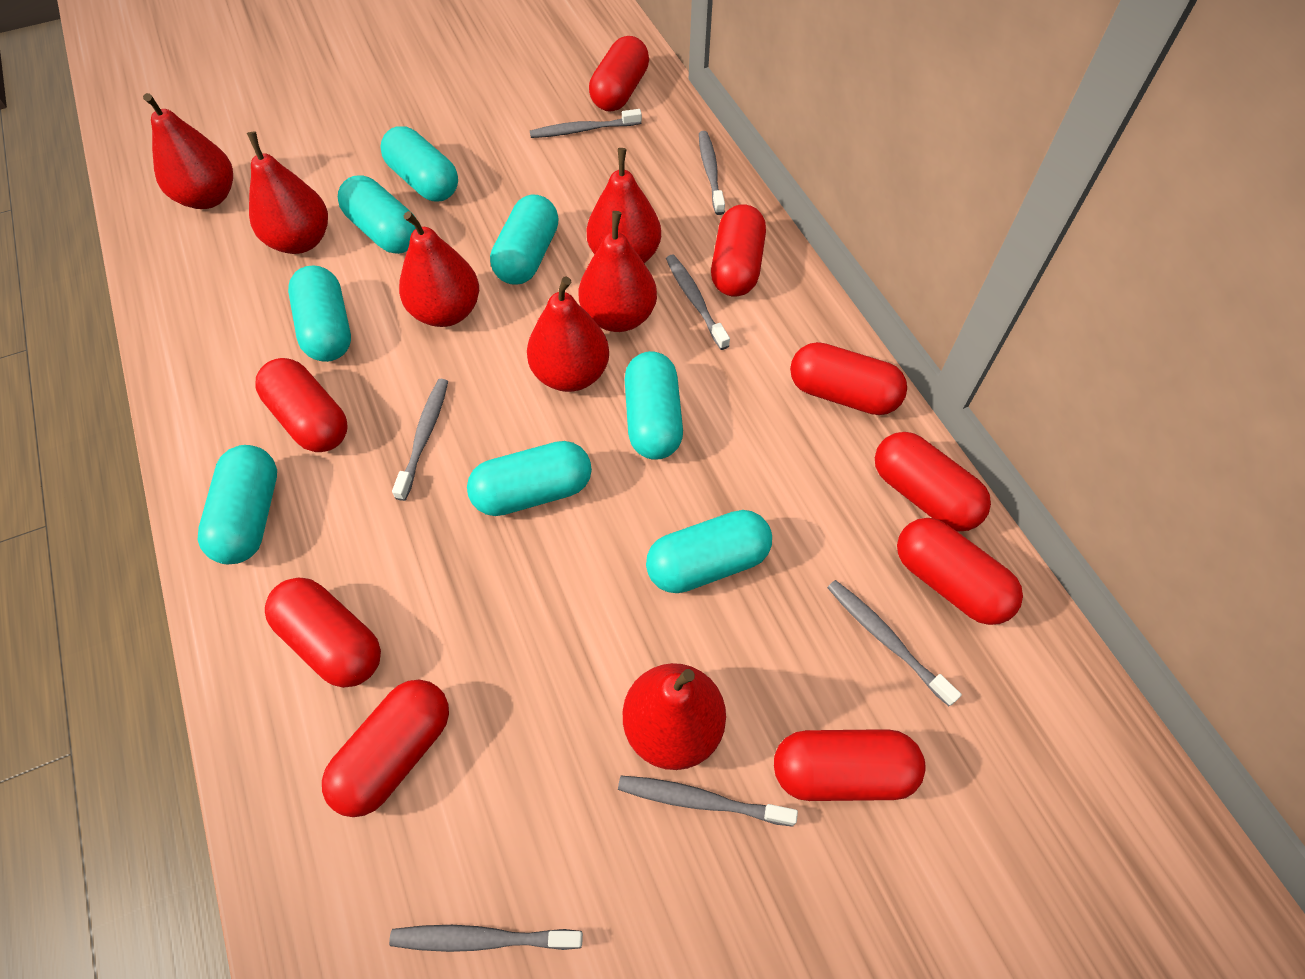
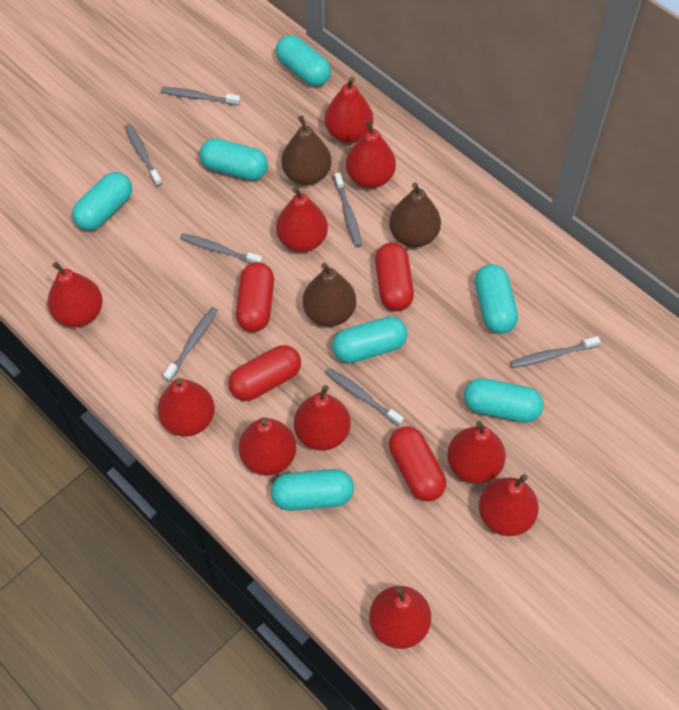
brown pear: 0 -> 3
red capsule: 9 -> 4
red pear: 7 -> 10
turquoise capsule: 8 -> 7

